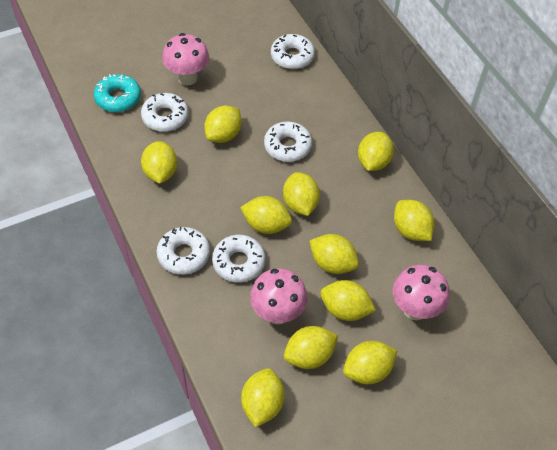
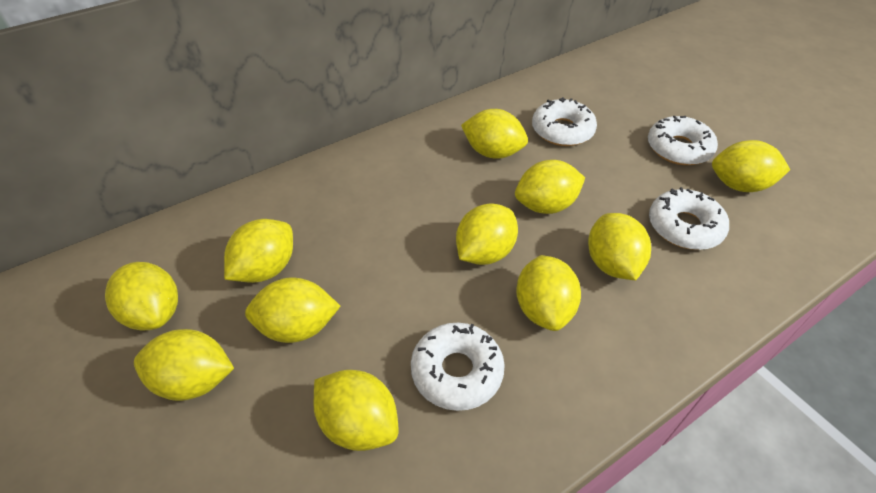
pink mushroom: 3 -> 0
turquoise donut: 1 -> 0
white donut: 5 -> 4

